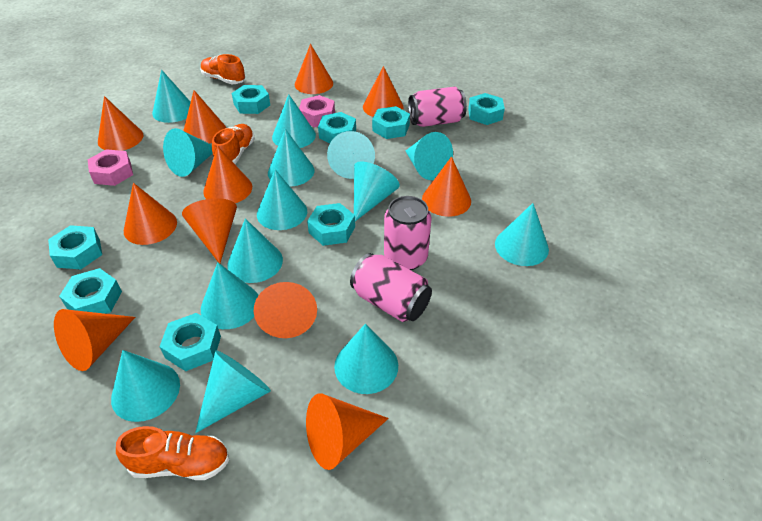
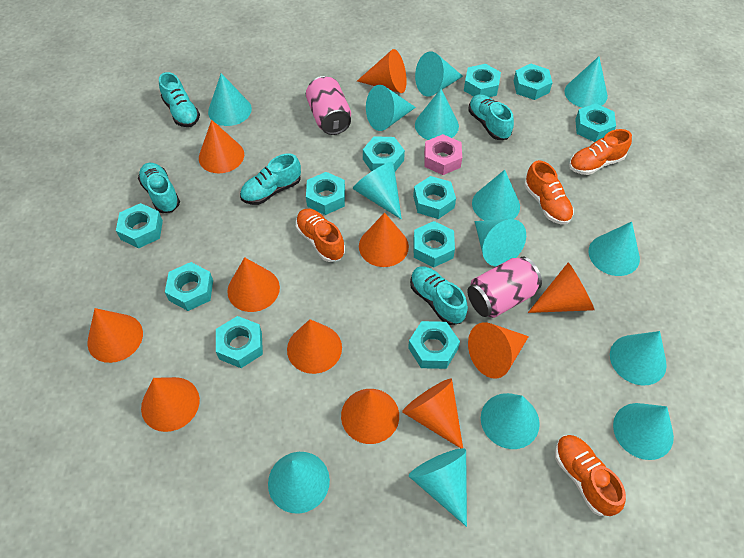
orange shoe: 3 -> 4
pink can: 3 -> 2
pink nut: 2 -> 1
turquoise nut: 8 -> 11
turquoise shoe: 0 -> 5

